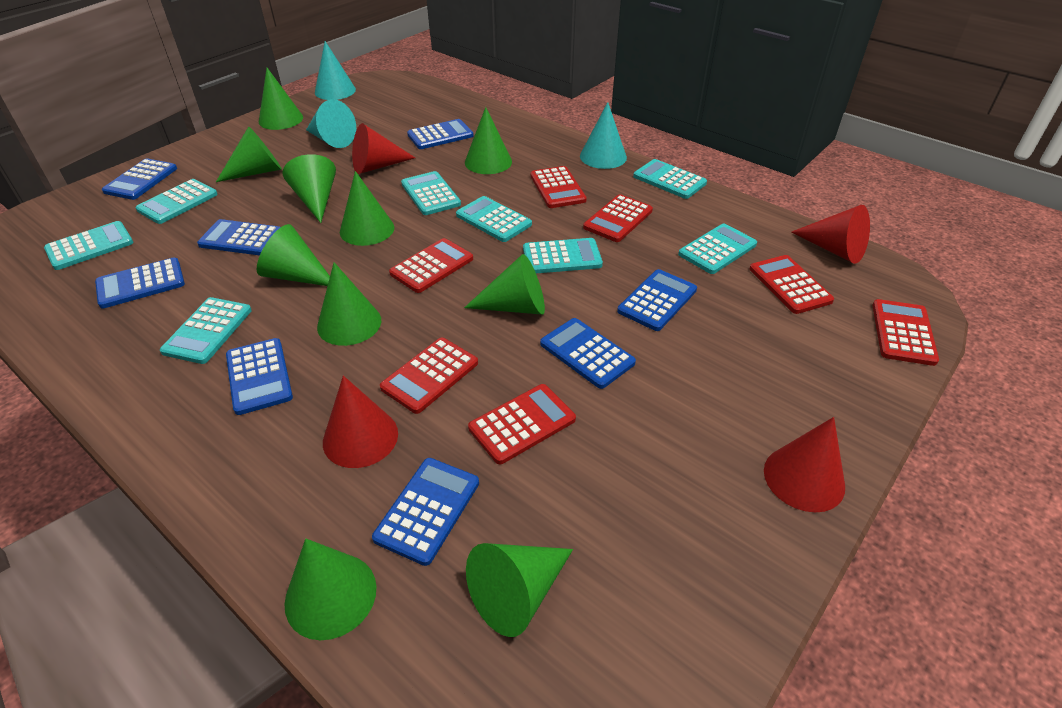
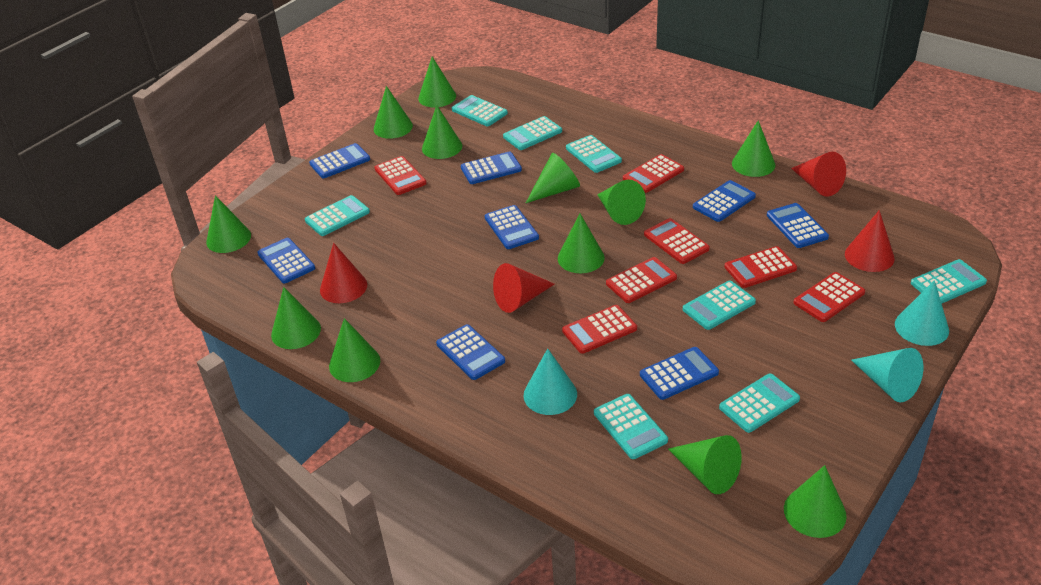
green cone: 10 -> 12

